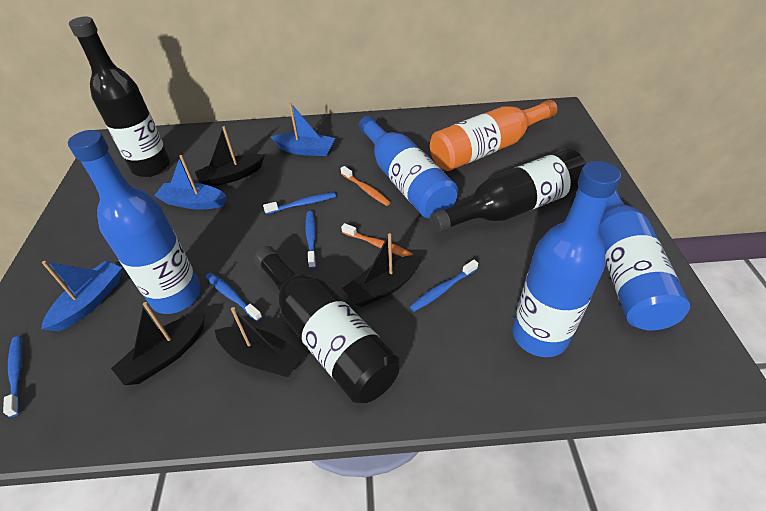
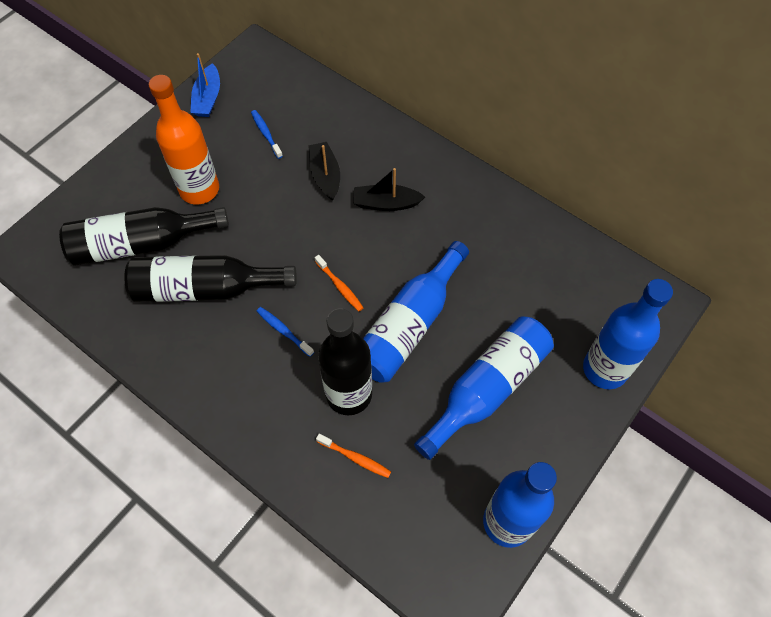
black boat: 4 -> 2
blue boat: 3 -> 1
blue toothbrush: 5 -> 2

